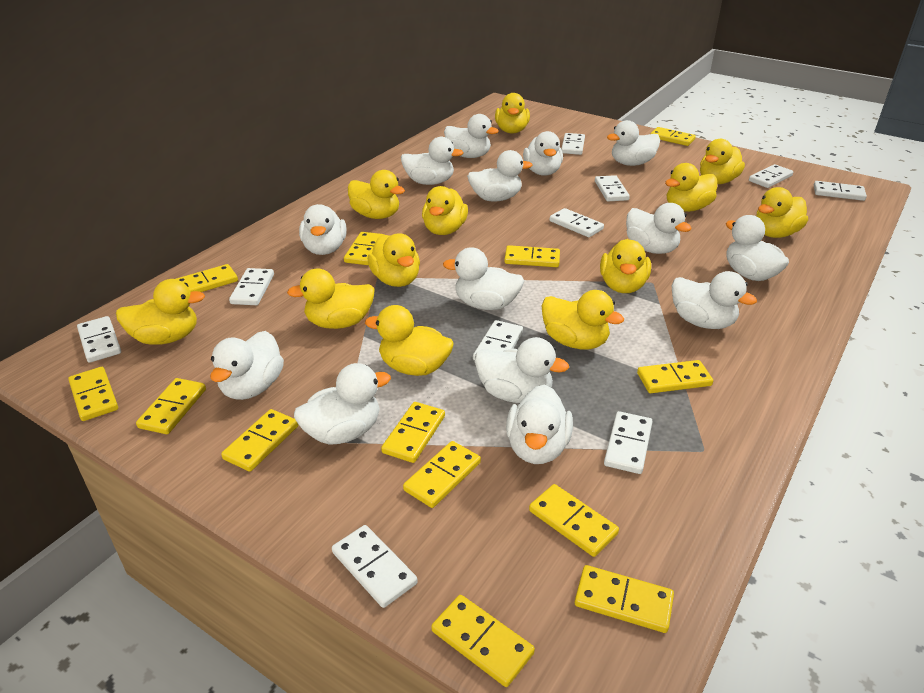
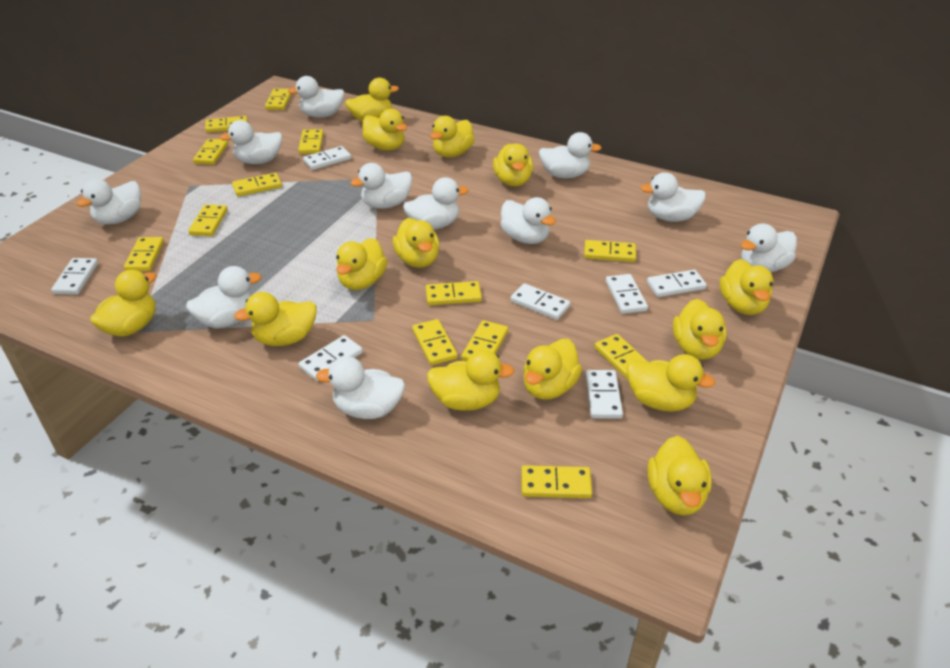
white domino: 10 -> 7
white duck: 14 -> 11
yellow duck: 12 -> 14

